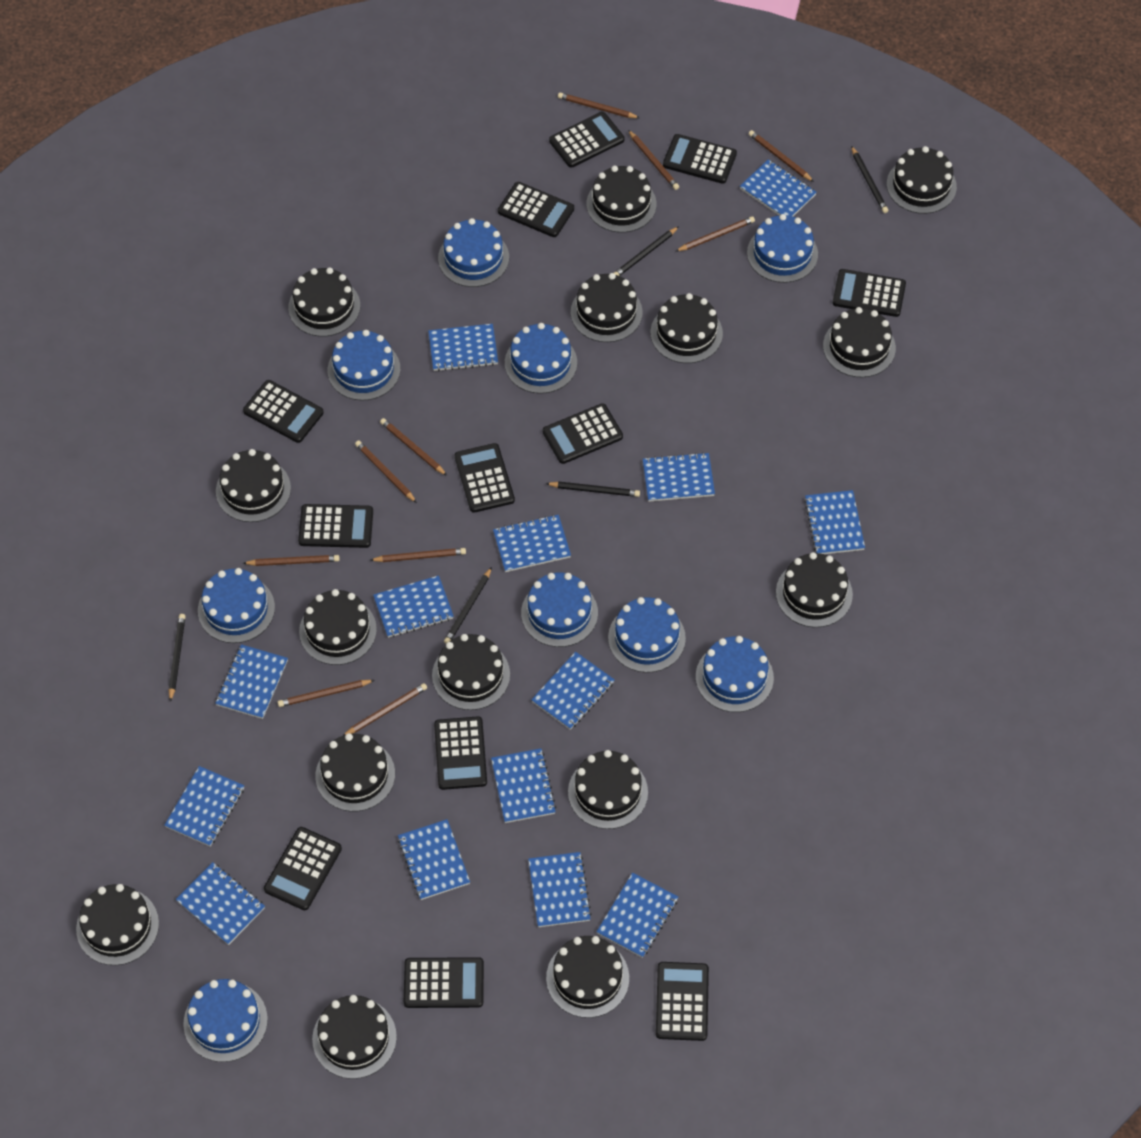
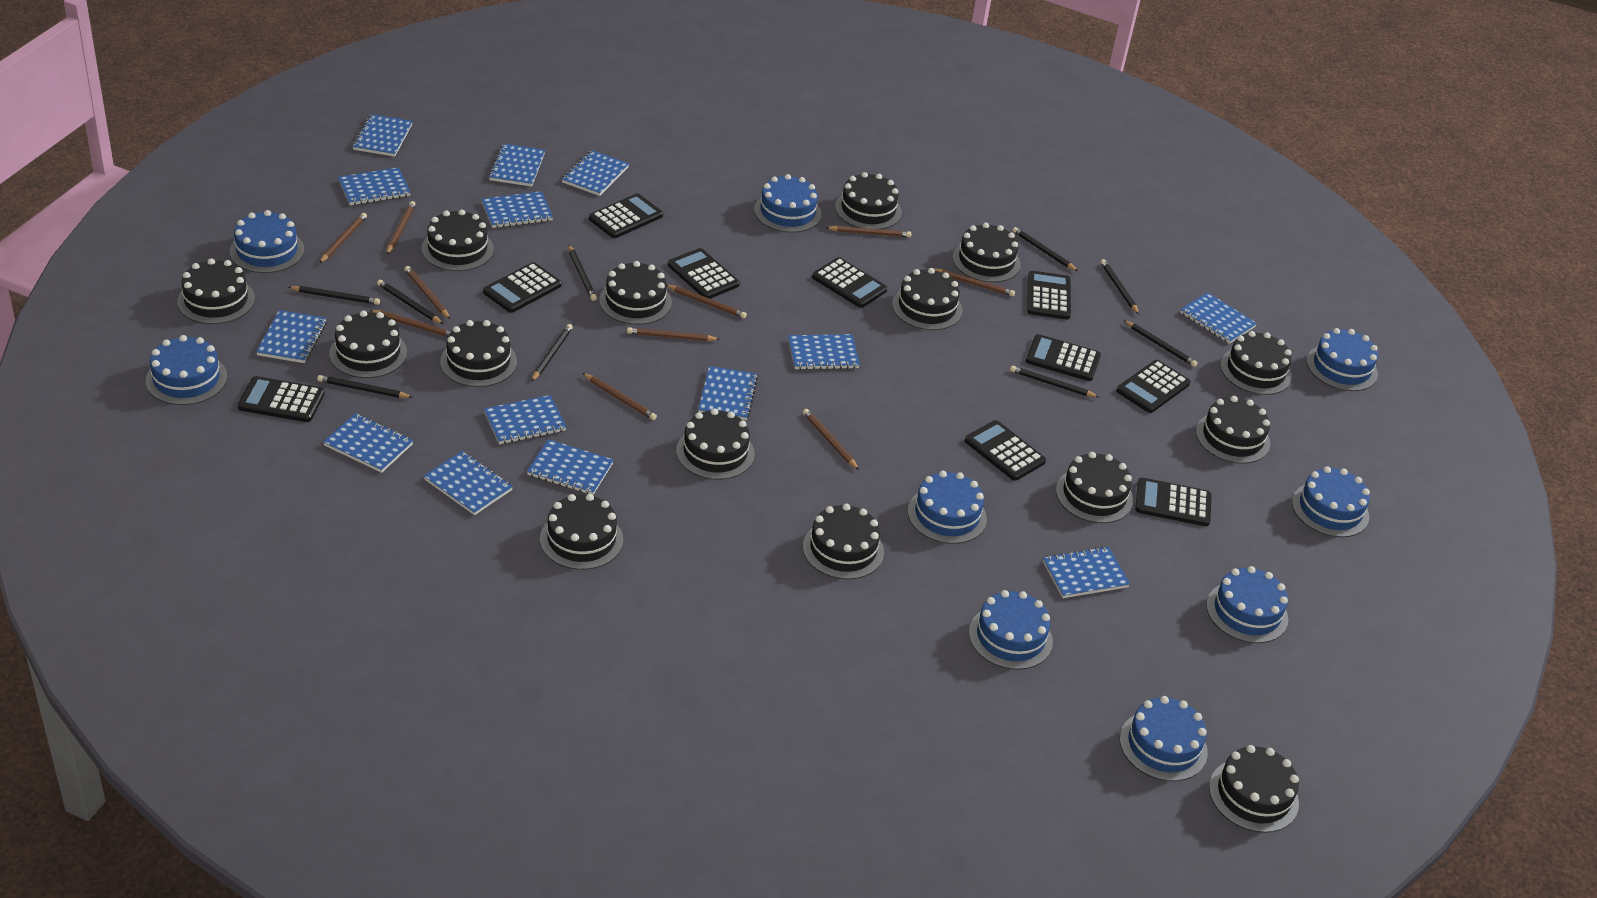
black calculator: 12 -> 10
black pencil: 5 -> 9

